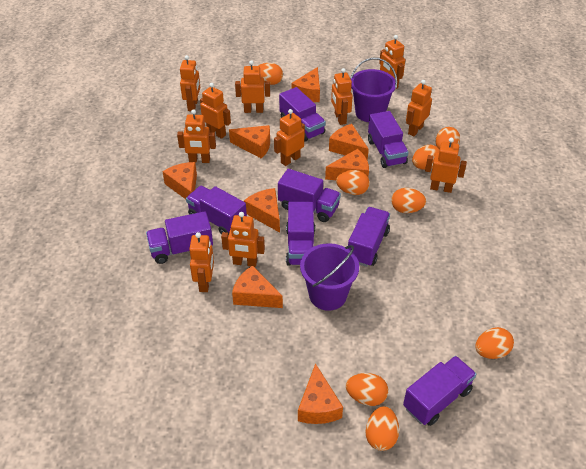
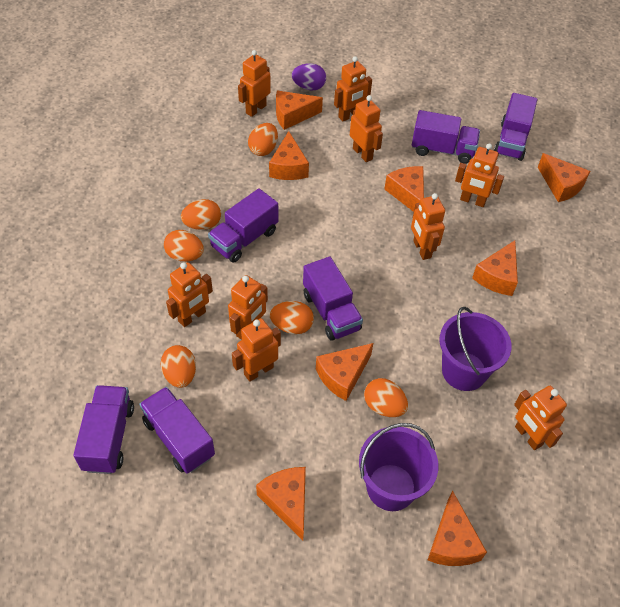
orange egg: 8 -> 6
orange robot: 11 -> 9
purple egg: 0 -> 1
purple truck: 8 -> 6

